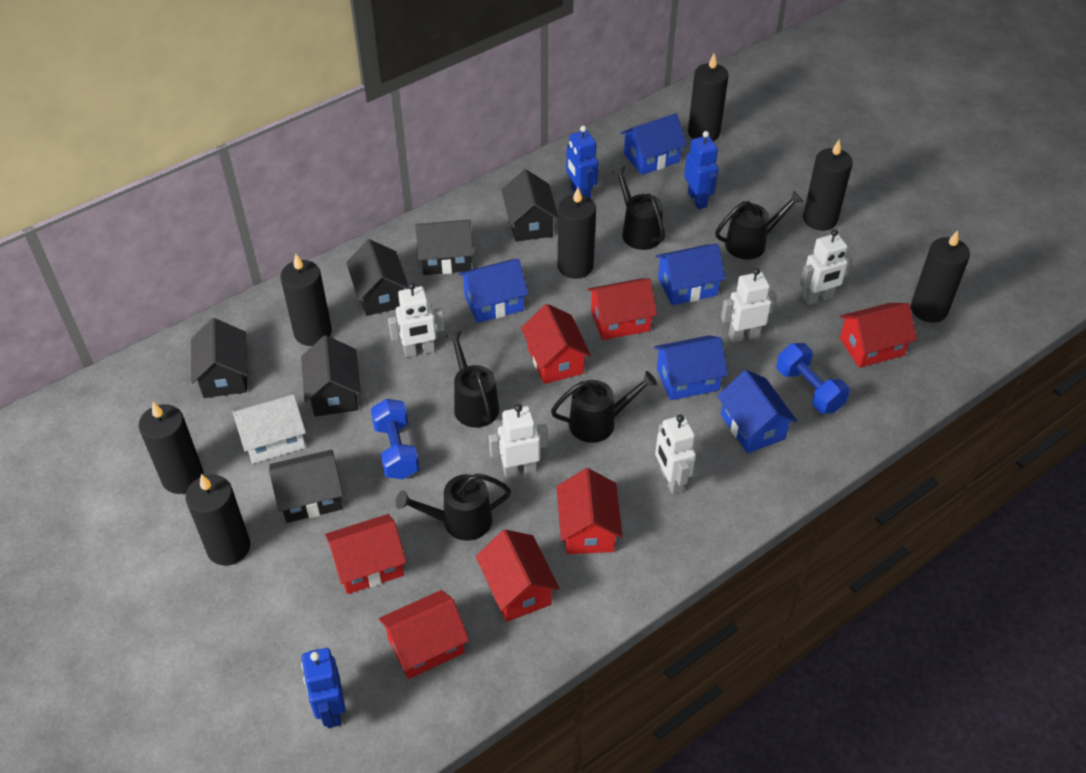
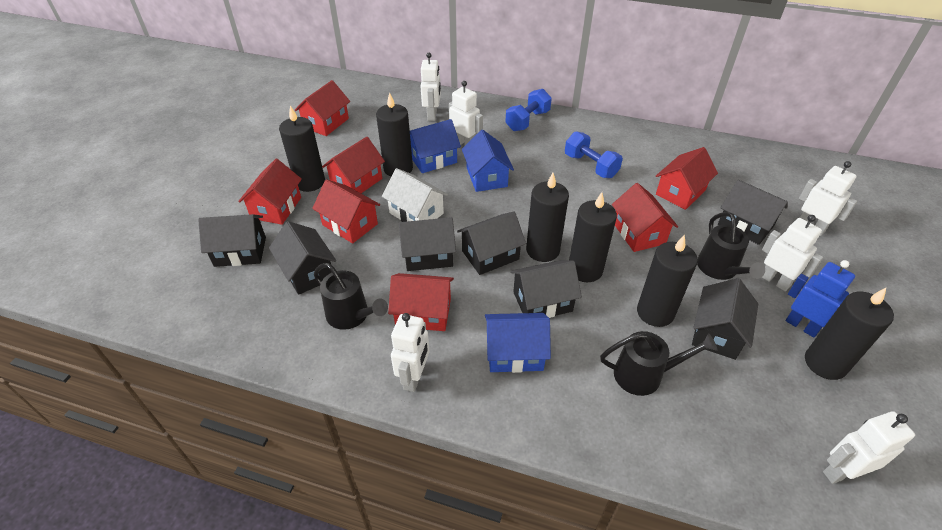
black candle: 7 -> 6
black house: 6 -> 7
black watering can: 5 -> 3
blue house: 5 -> 3
blue robot: 3 -> 1
white robot: 5 -> 6

